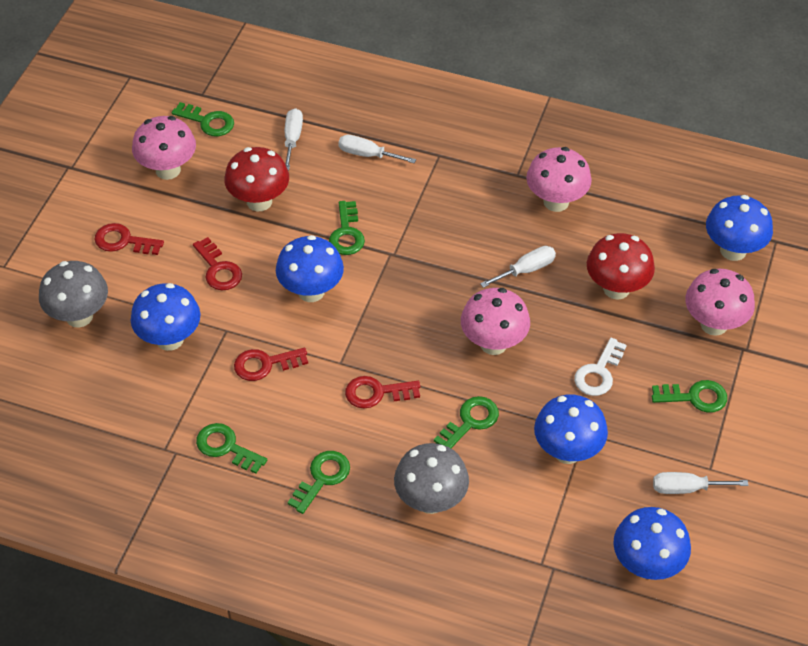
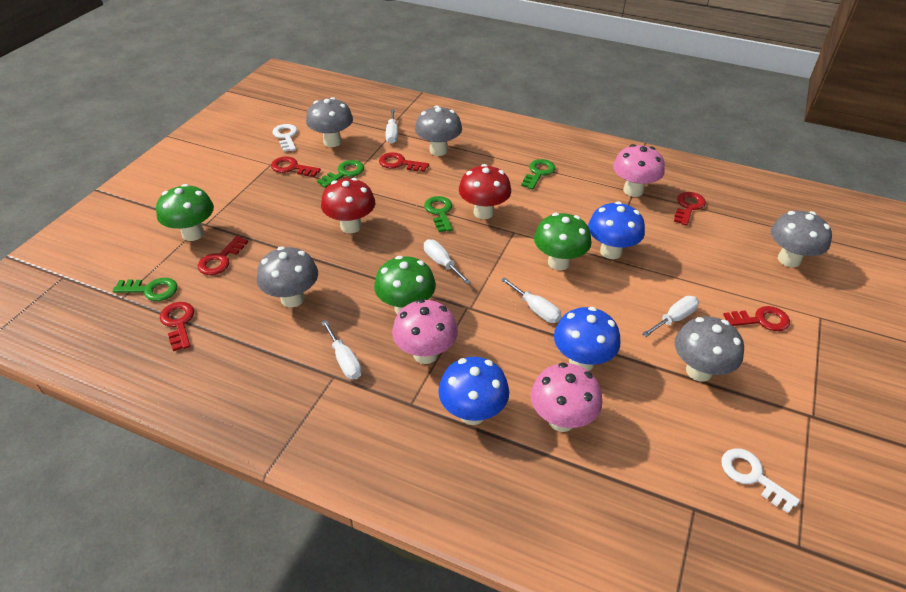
blue mushroom: 5 -> 3
green key: 6 -> 4
green mushroom: 0 -> 3
grey mushroom: 2 -> 5
pink mushroom: 4 -> 3
red key: 4 -> 6
white key: 1 -> 2
white screwdriver: 4 -> 5

